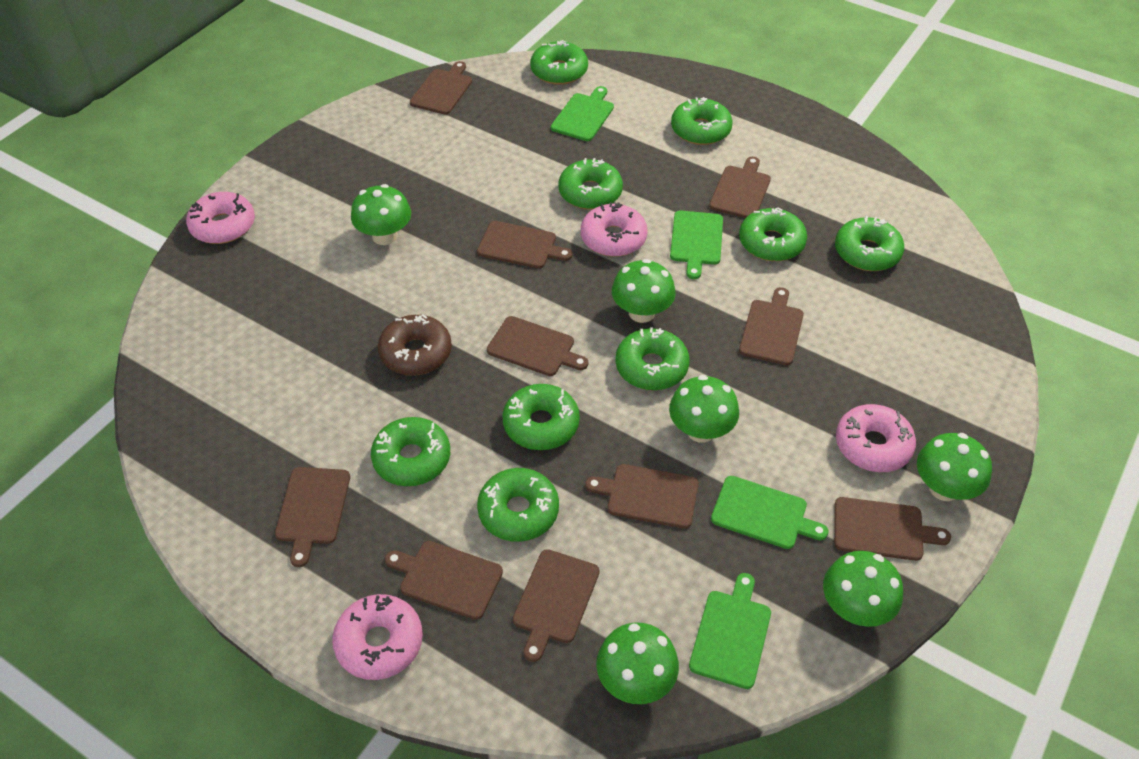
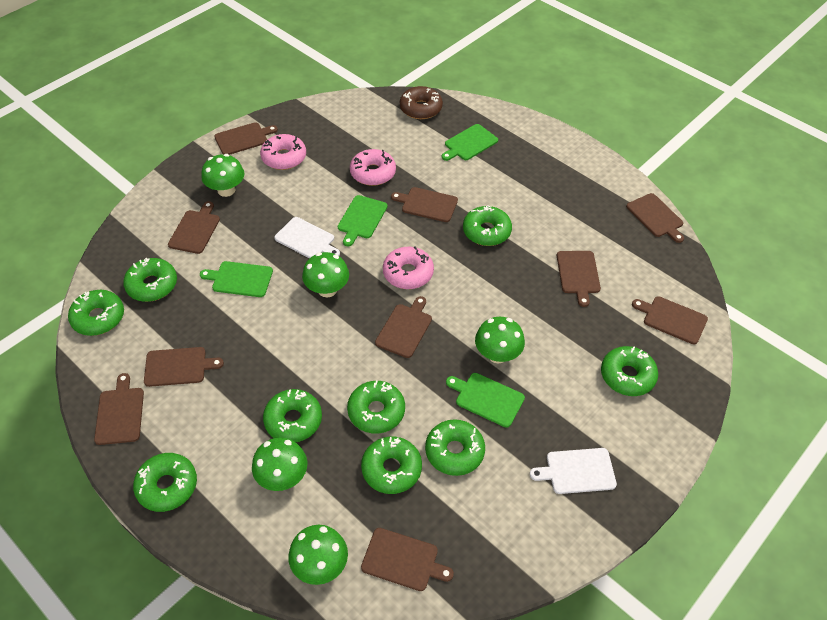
green mushroom: 6 -> 5
pink donut: 4 -> 3
white cutting board: 0 -> 2

